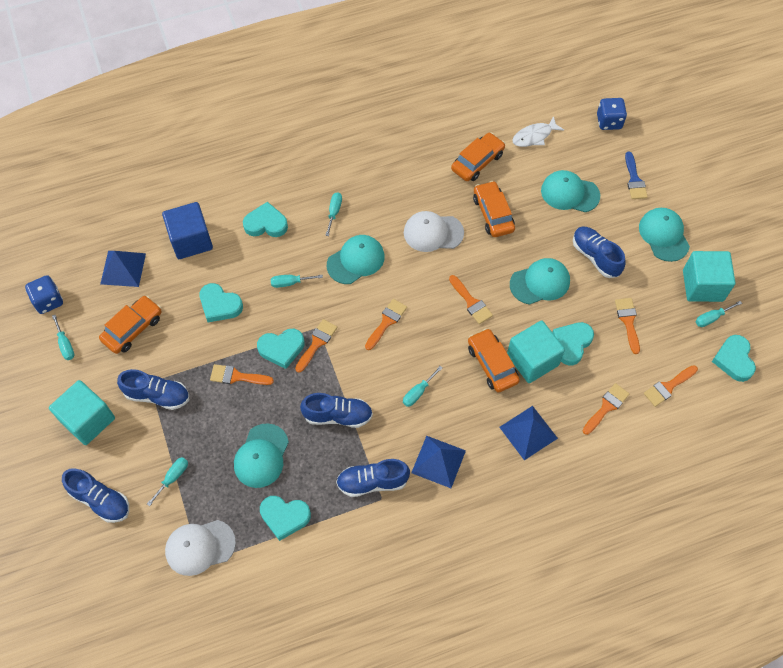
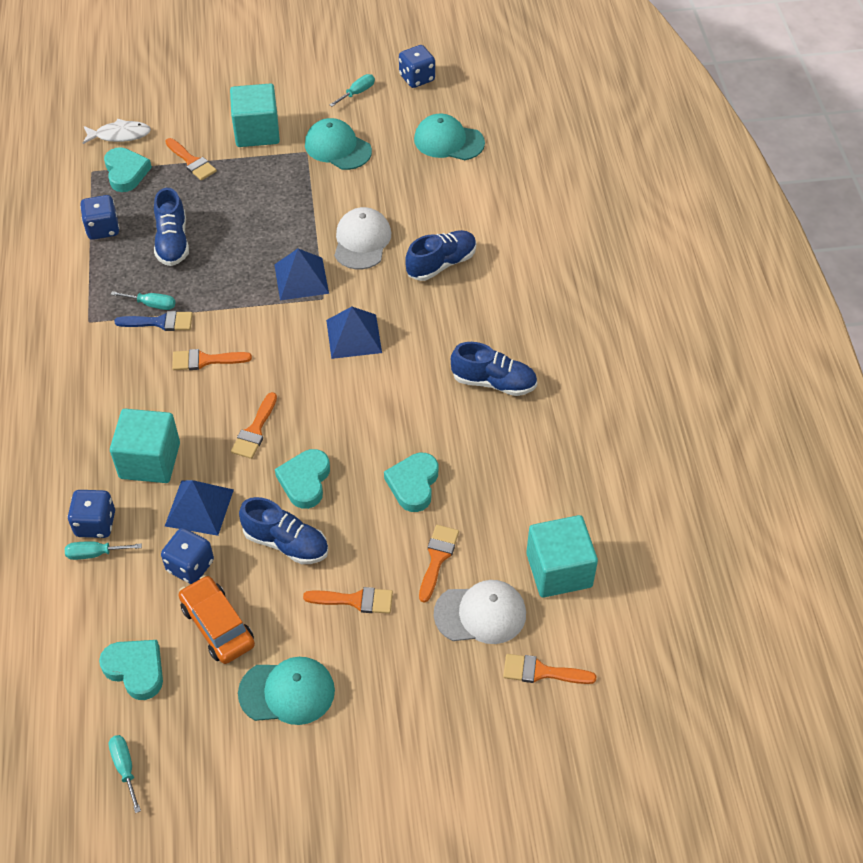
blue cube: 1 -> 0
blue dice: 2 -> 4
blue shoe: 5 -> 4
orange brush: 7 -> 6
orange car: 4 -> 1
turquoise cap: 5 -> 3
turquoise heart: 6 -> 4
turquoise screwdriver: 6 -> 4

